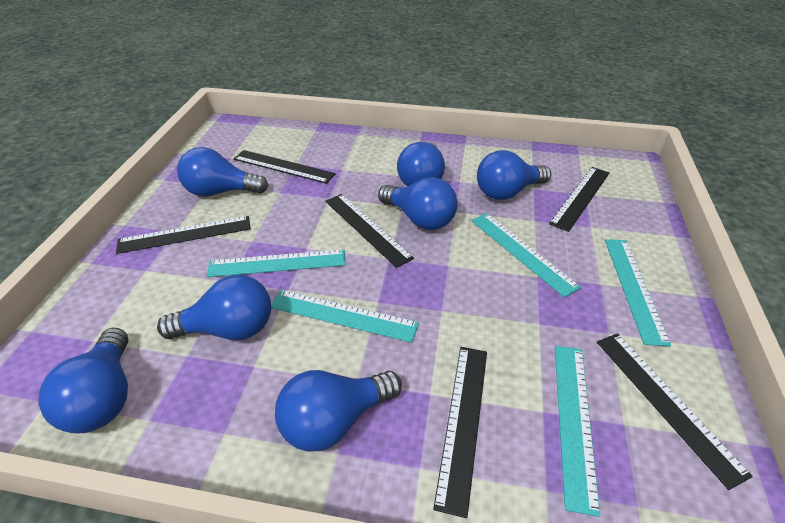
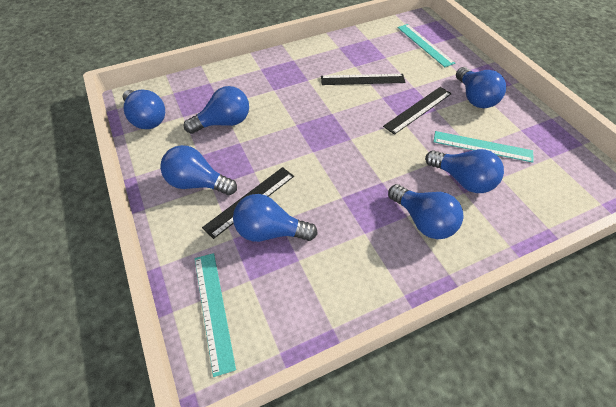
black ruler: 6 -> 3
turquoise ruler: 5 -> 3

